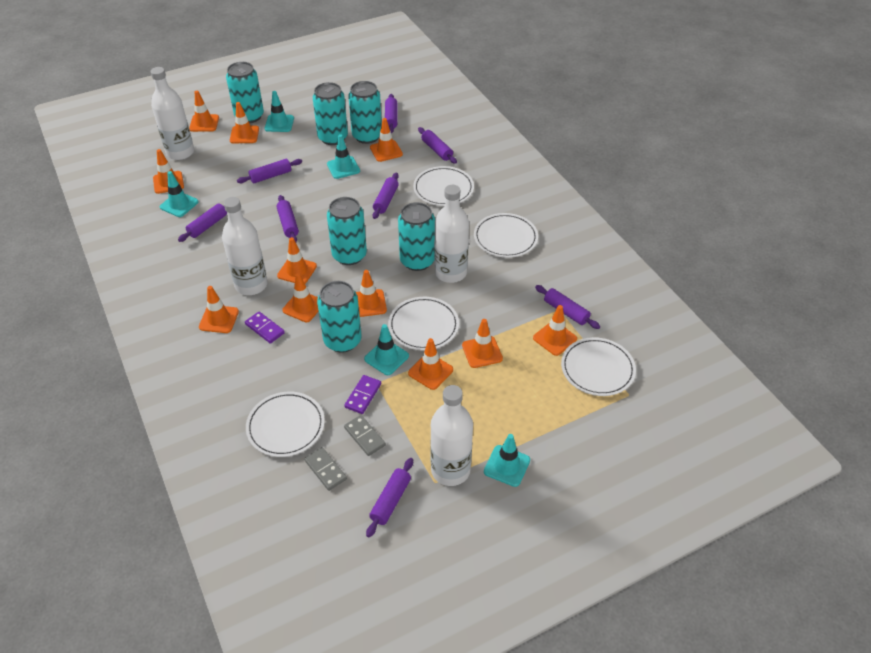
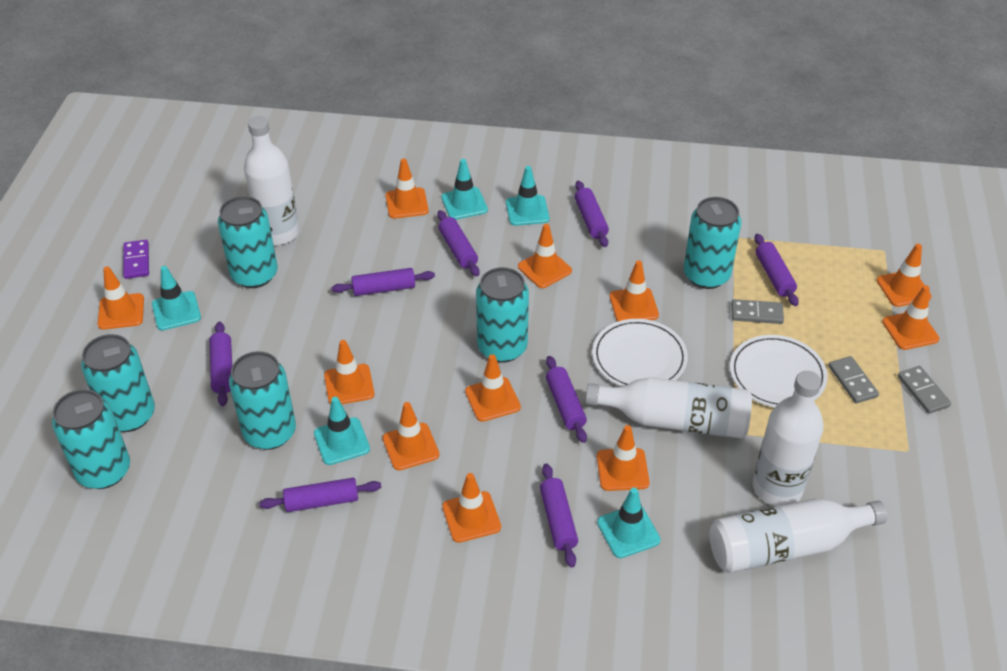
grey domino: 2 -> 3
purple domino: 2 -> 1
white plate: 5 -> 2

